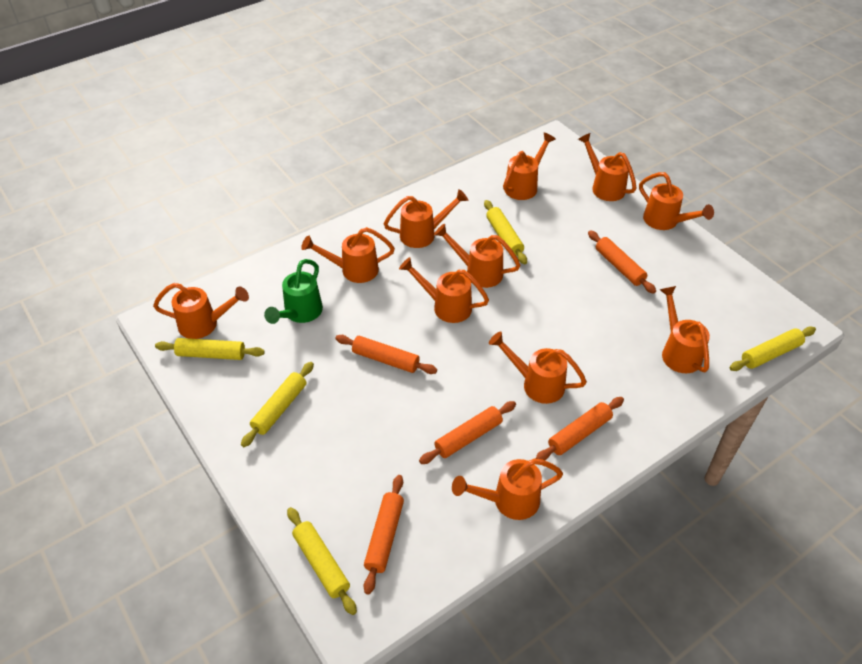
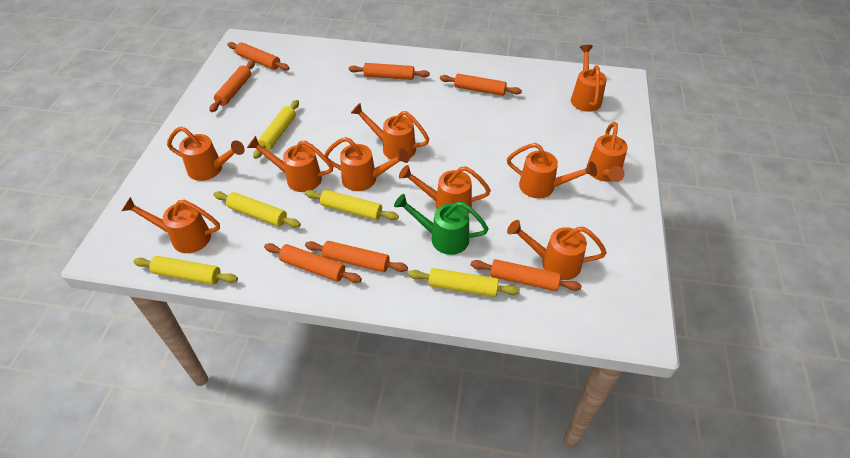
orange rolling pin: 5 -> 7
orange watering can: 11 -> 10

